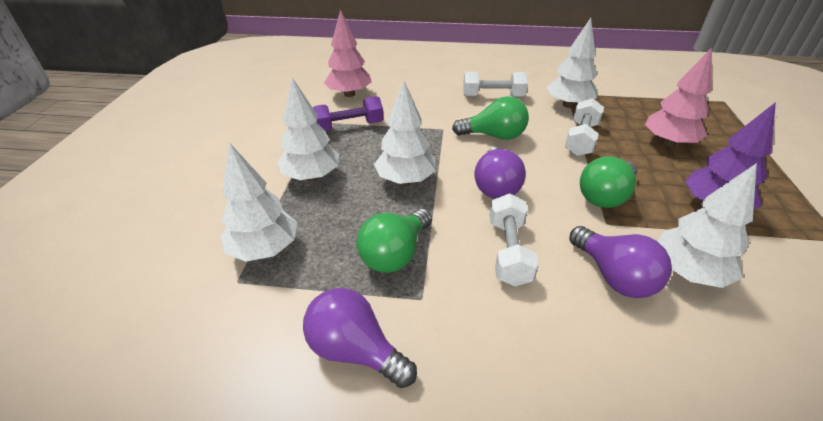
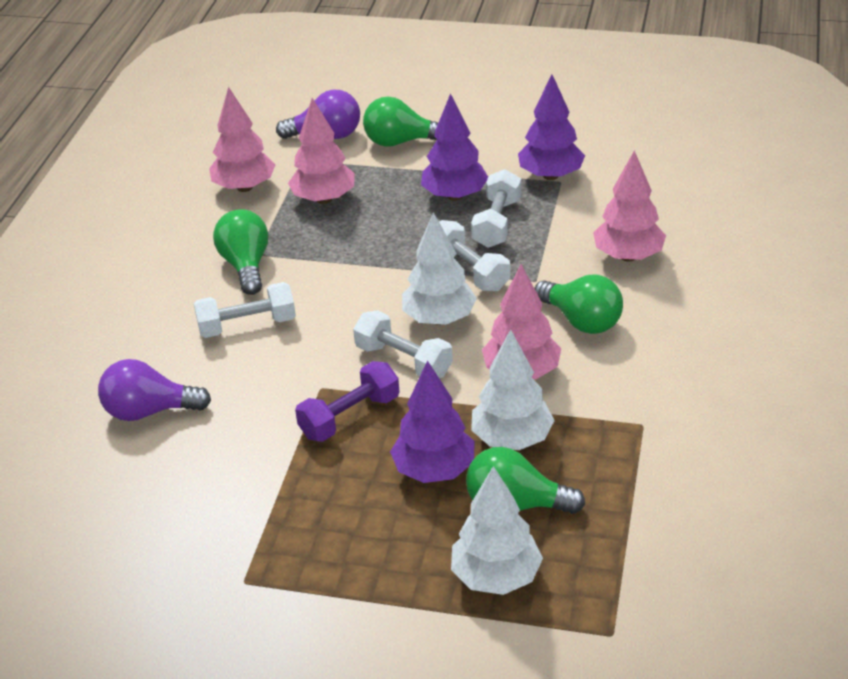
green light bulb: 3 -> 4
pink tree: 2 -> 4
purple light bulb: 3 -> 2
purple tree: 1 -> 3
white dumbbell: 3 -> 4
white tree: 5 -> 3

